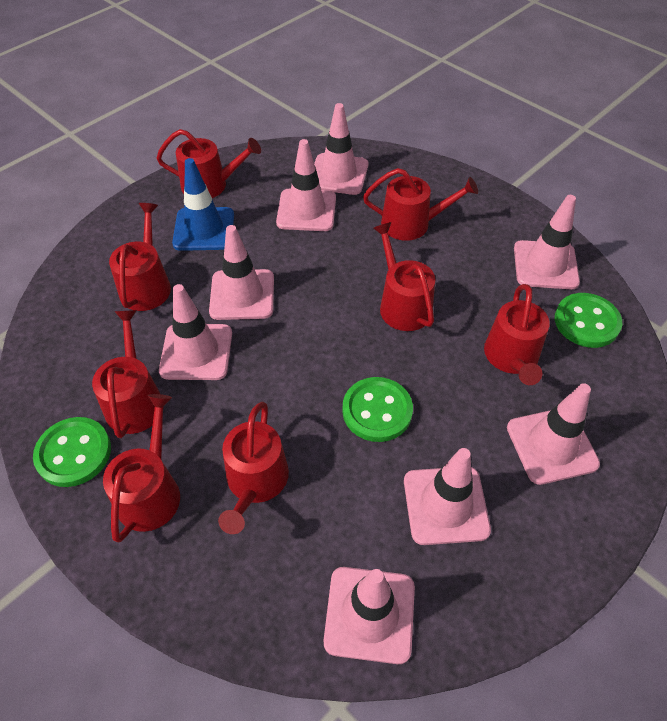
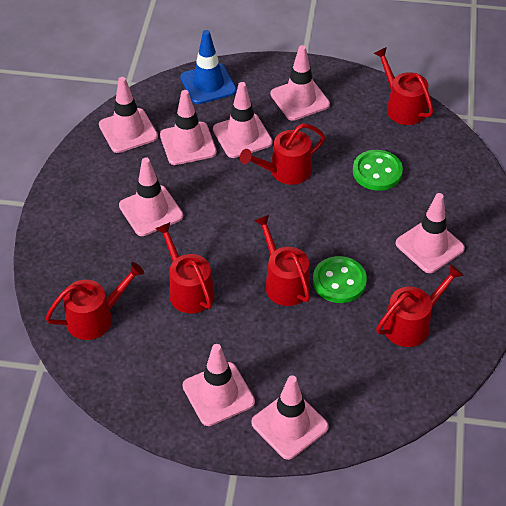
green button: 3 -> 2
red watering can: 8 -> 6

